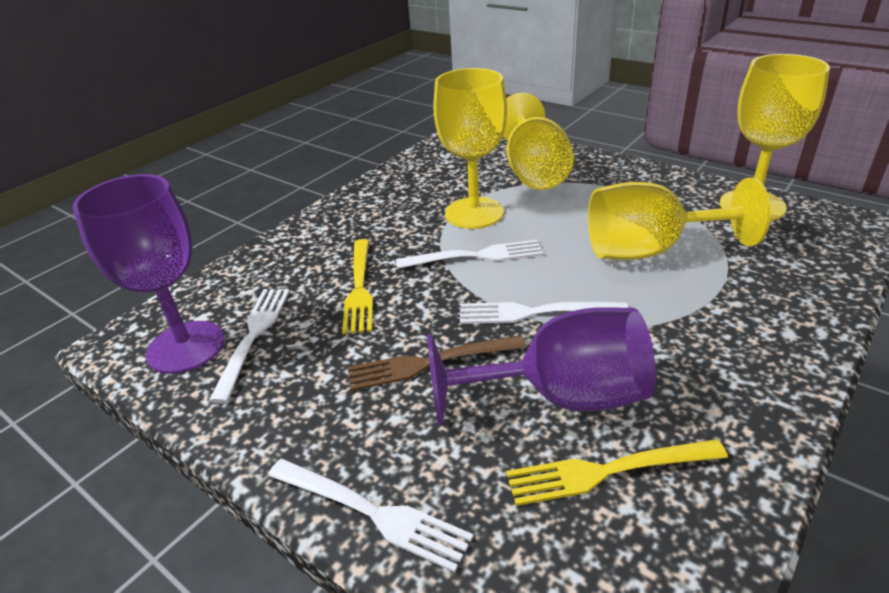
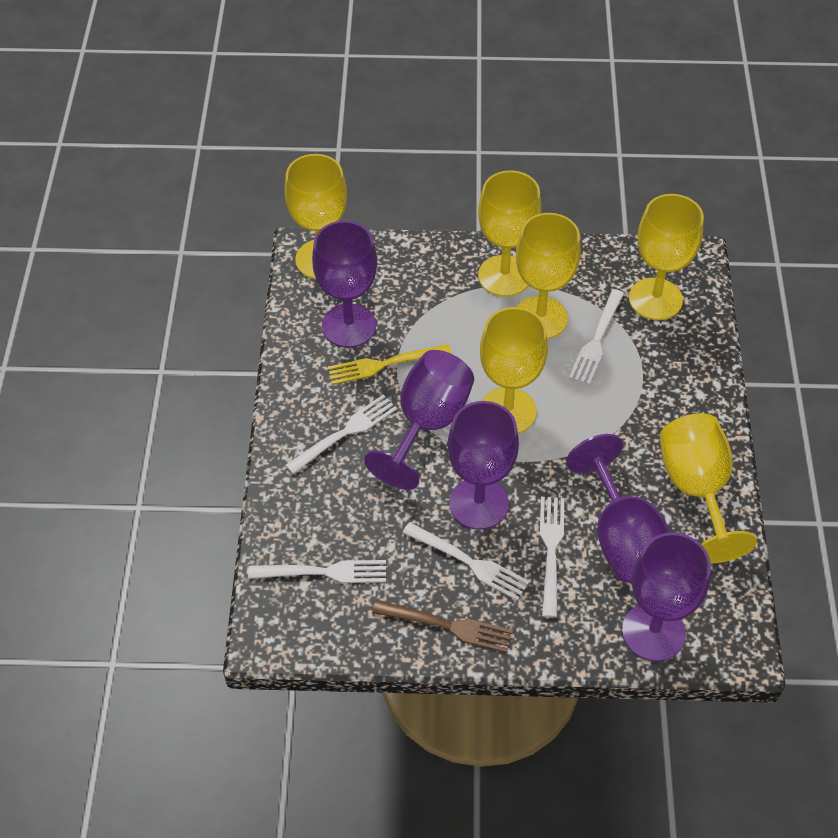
purple goblet: 2 -> 5
white fork: 4 -> 5
yellow fork: 2 -> 1
yellow goblet: 4 -> 6

